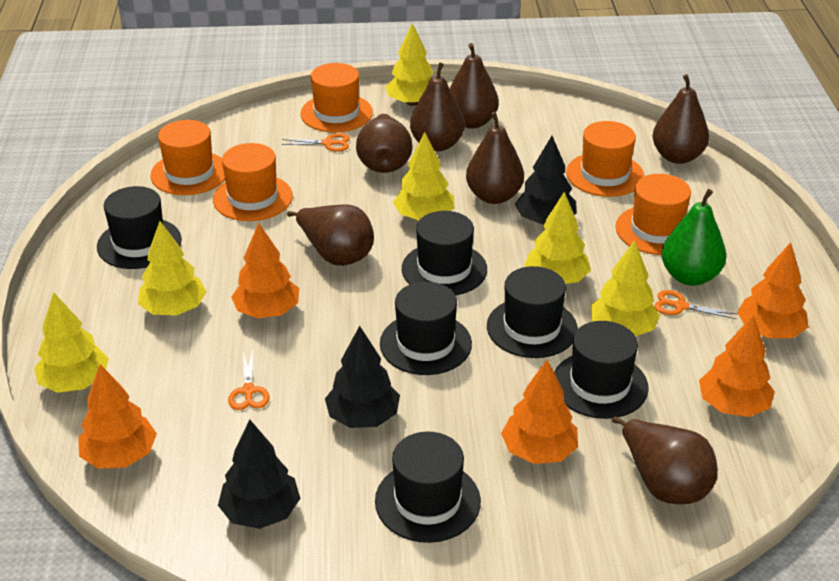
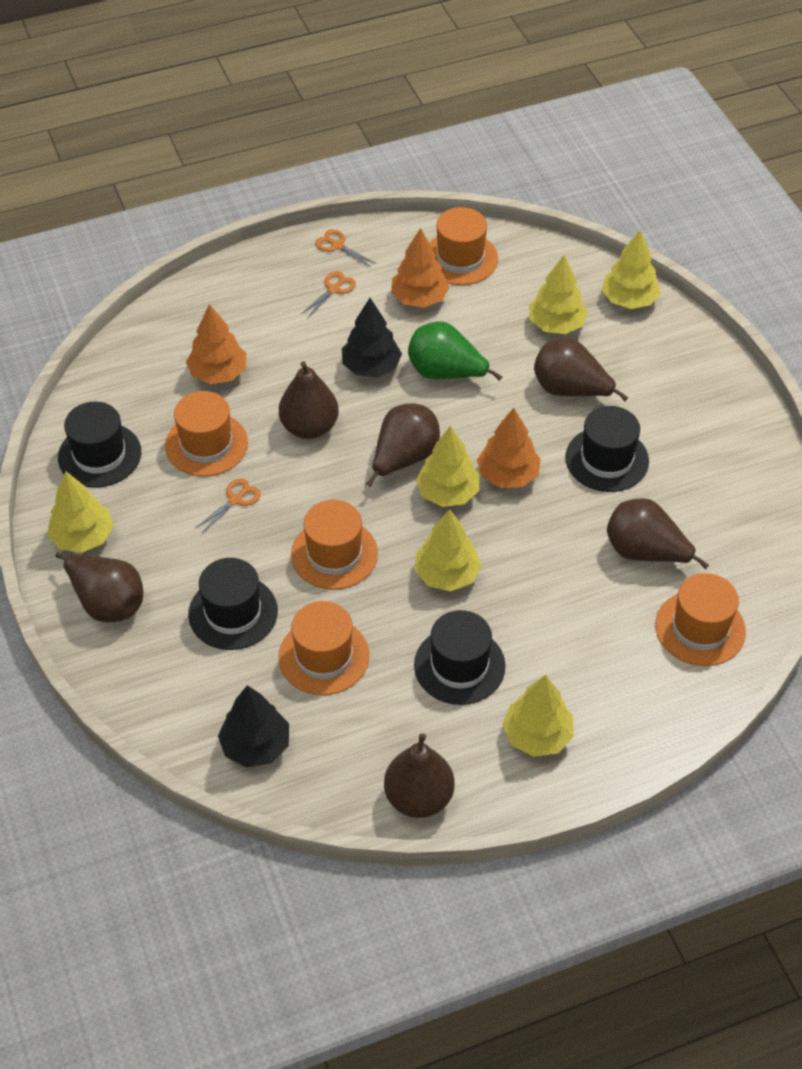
black hat: 6 -> 4
black tree: 3 -> 2
brown pear: 7 -> 6
orange tree: 5 -> 3

